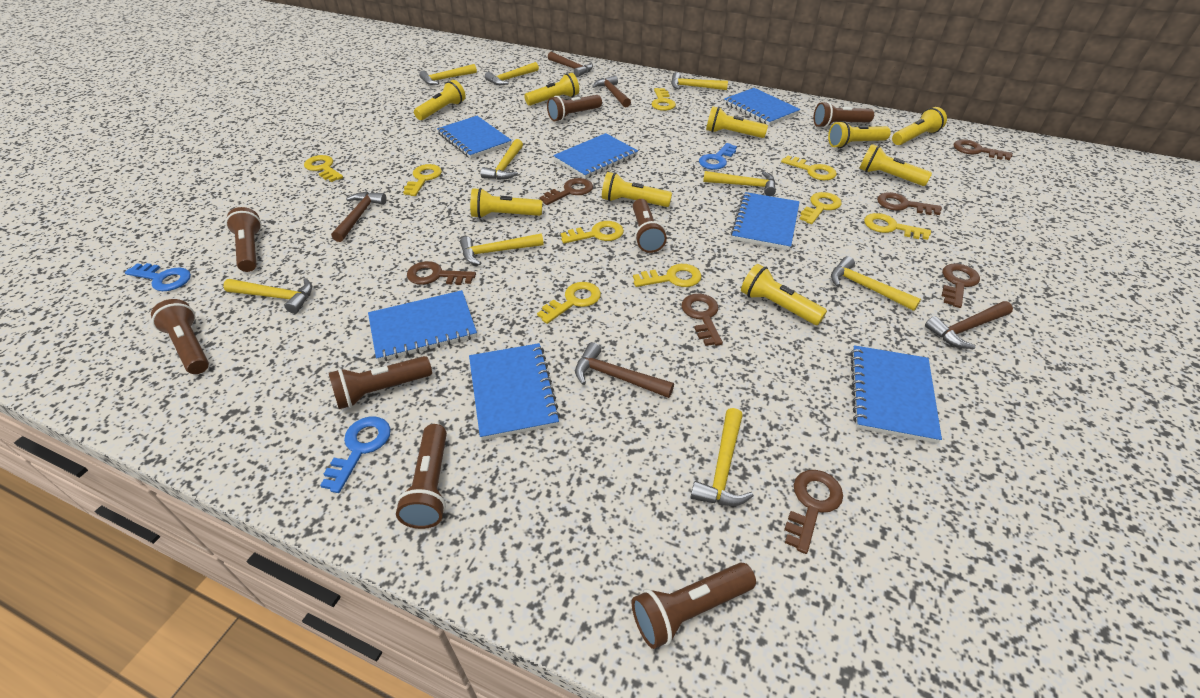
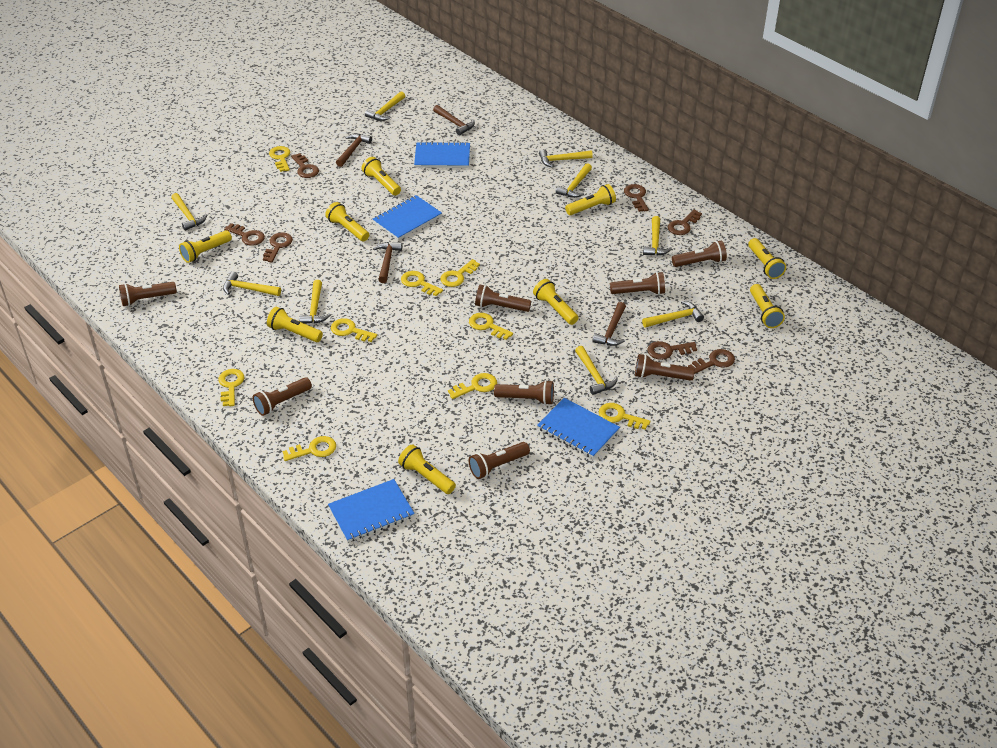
blue key: 3 -> 0
blue notebook: 7 -> 4
brown hammer: 5 -> 4

